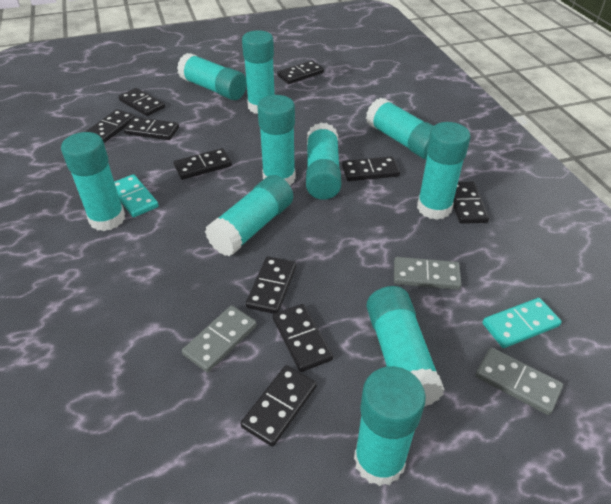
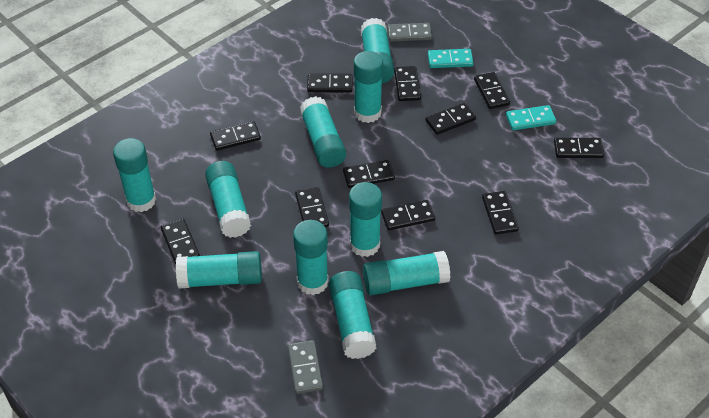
black domino: 10 -> 11
grey domino: 3 -> 2

